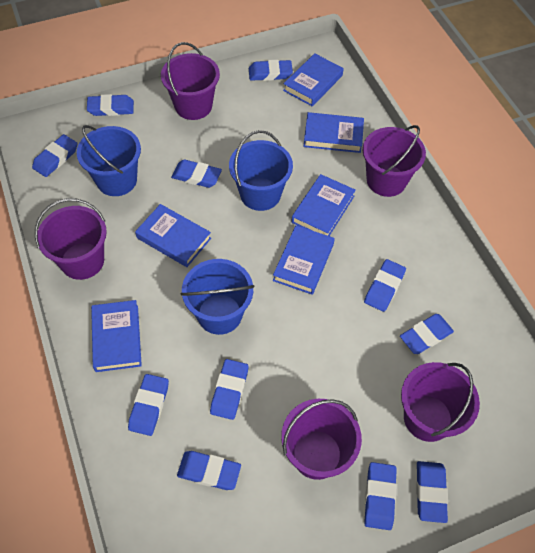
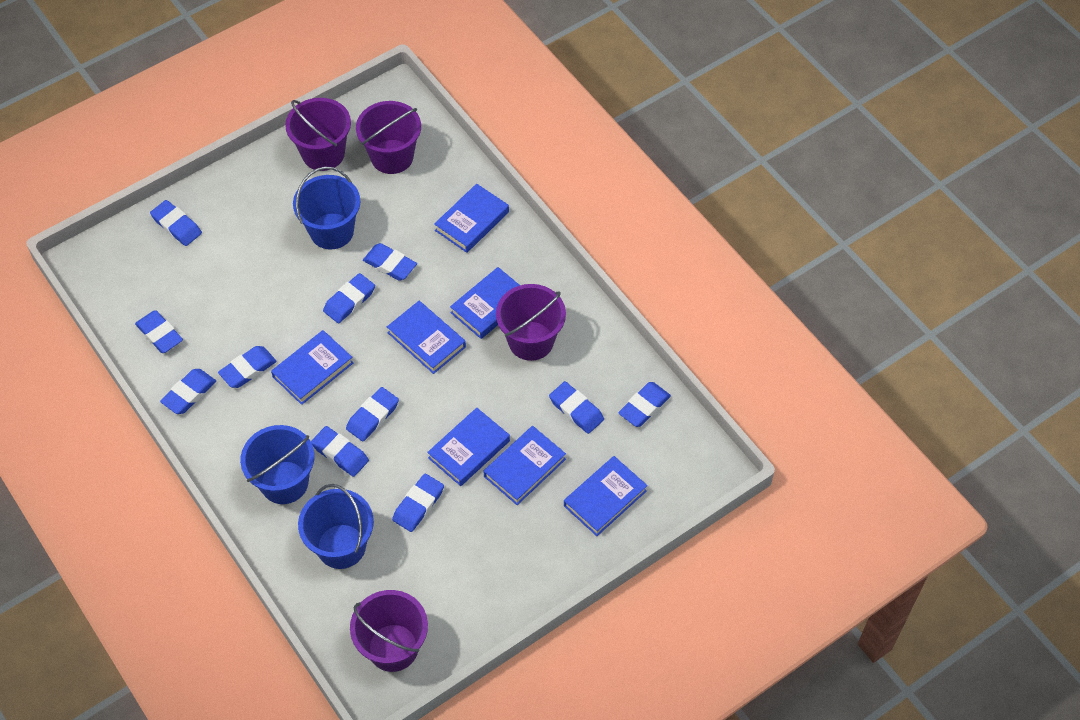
blue book: 6 -> 7
purple bucket: 5 -> 4

